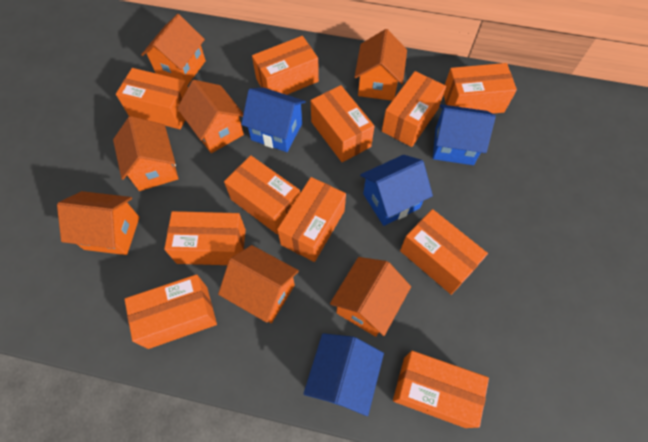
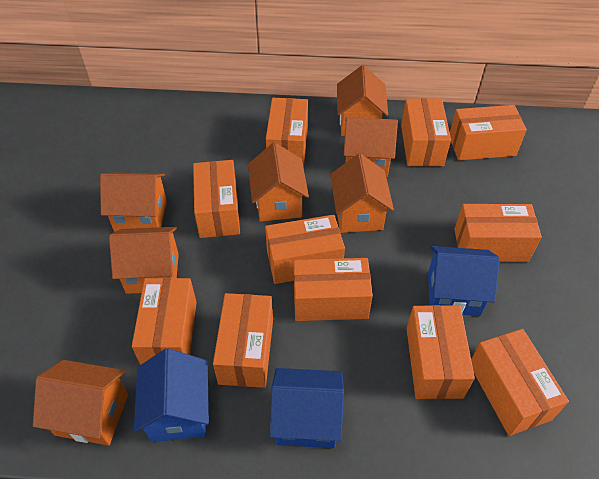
blue house: 4 -> 3

